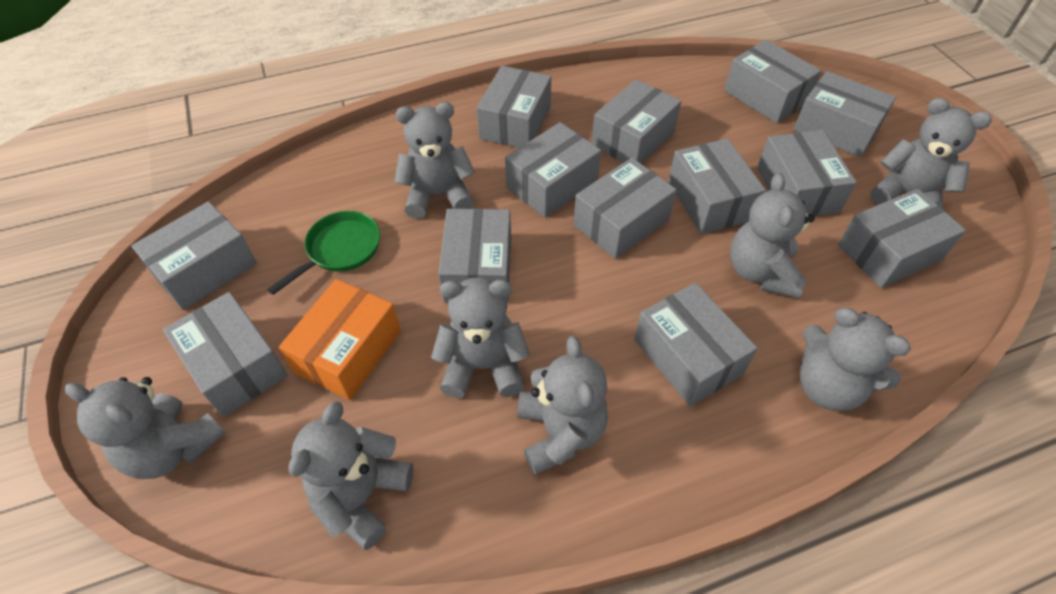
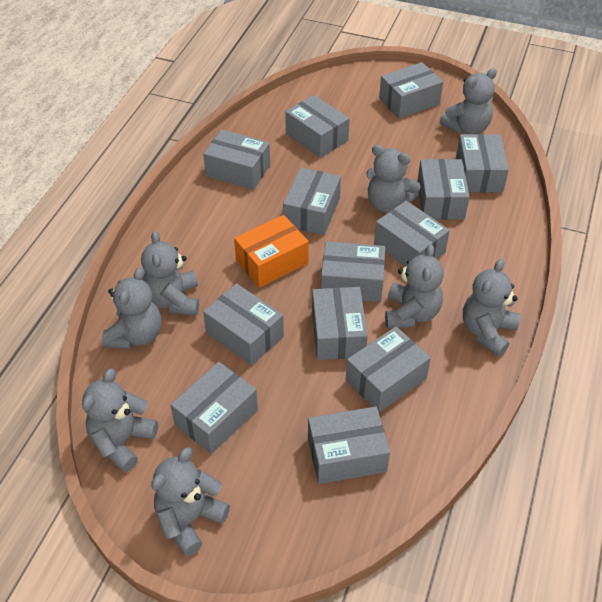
green pan: 1 -> 0

